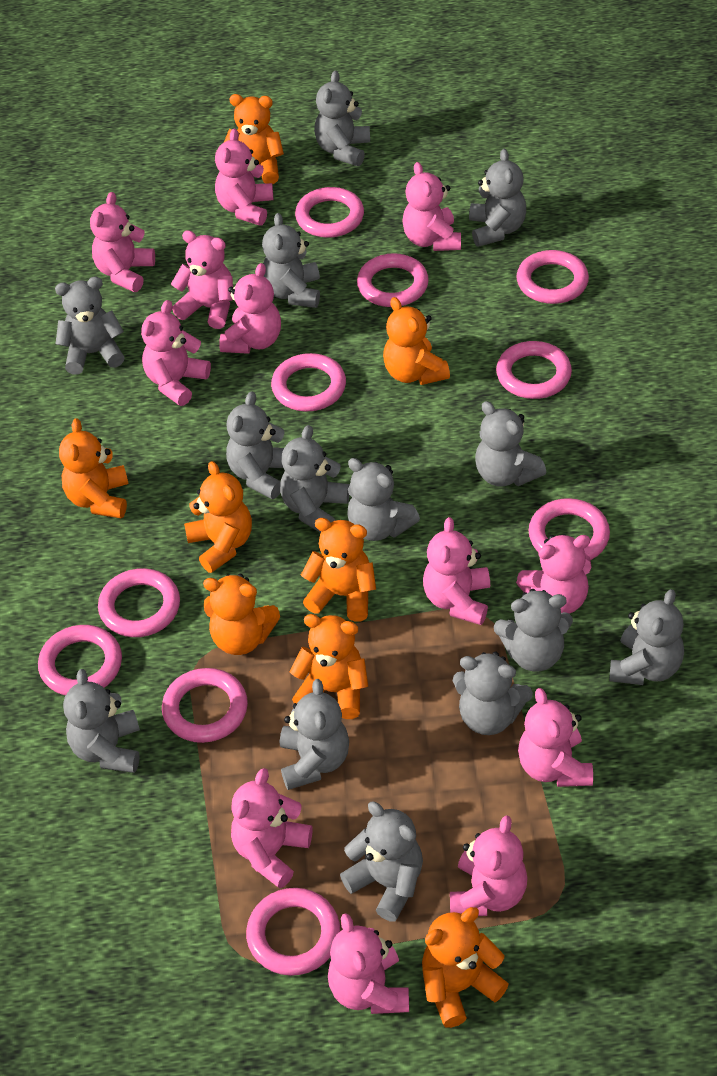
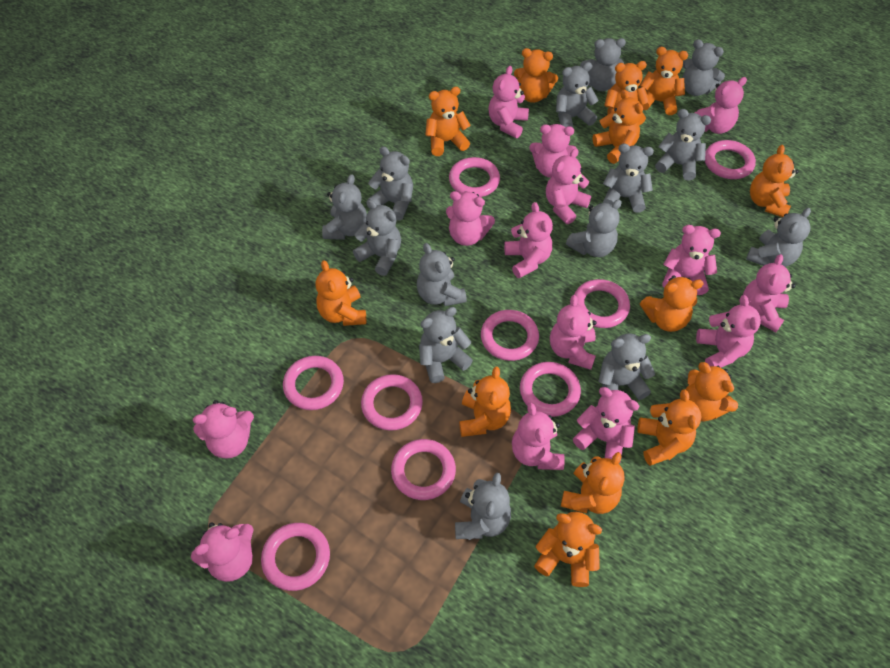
orange teddy bear: 8 -> 13
pink ring: 10 -> 9
pink teddy bear: 12 -> 14

